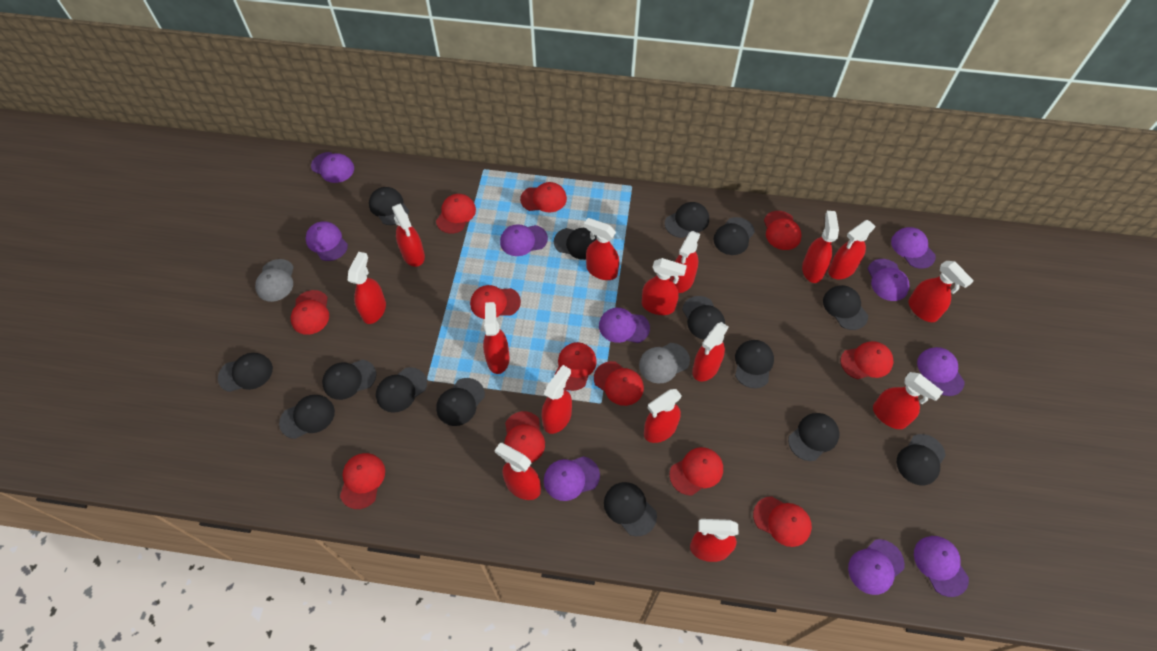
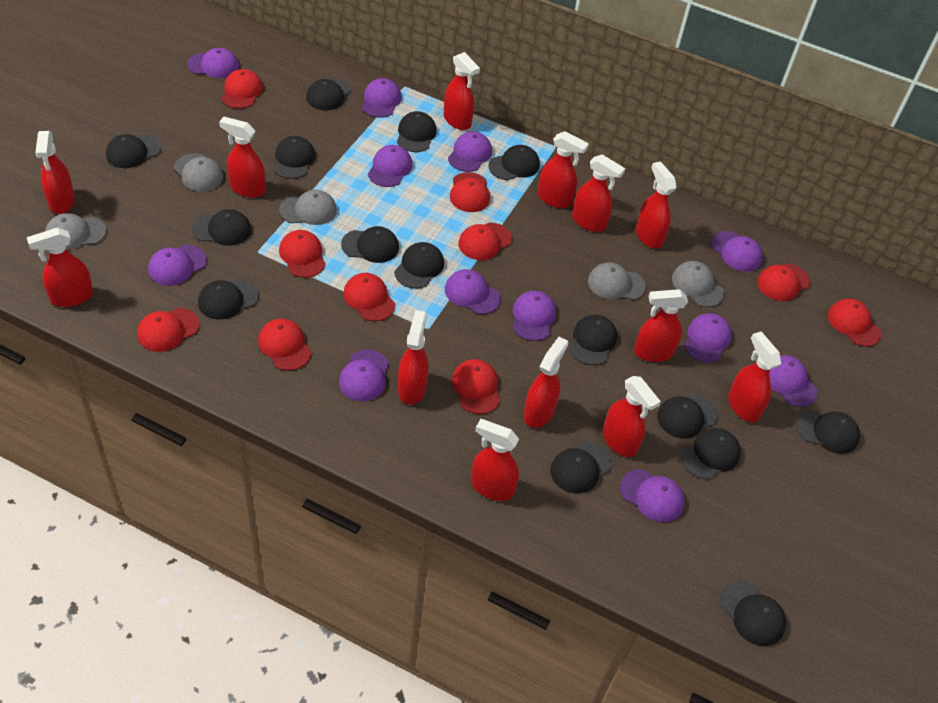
grey cap: 2 -> 5
purple cap: 10 -> 12
red cap: 12 -> 10
red spray bottle: 15 -> 13

